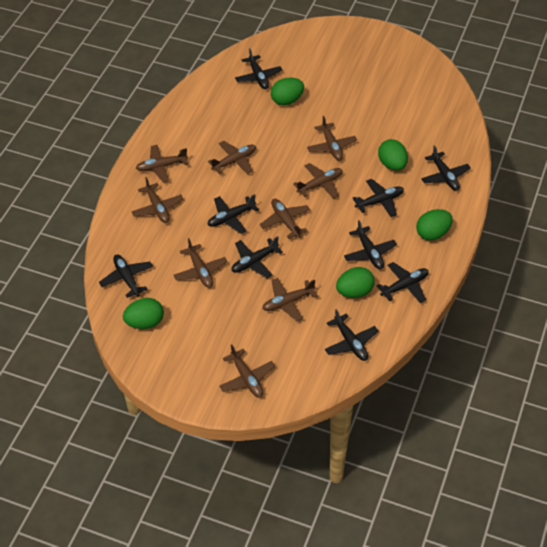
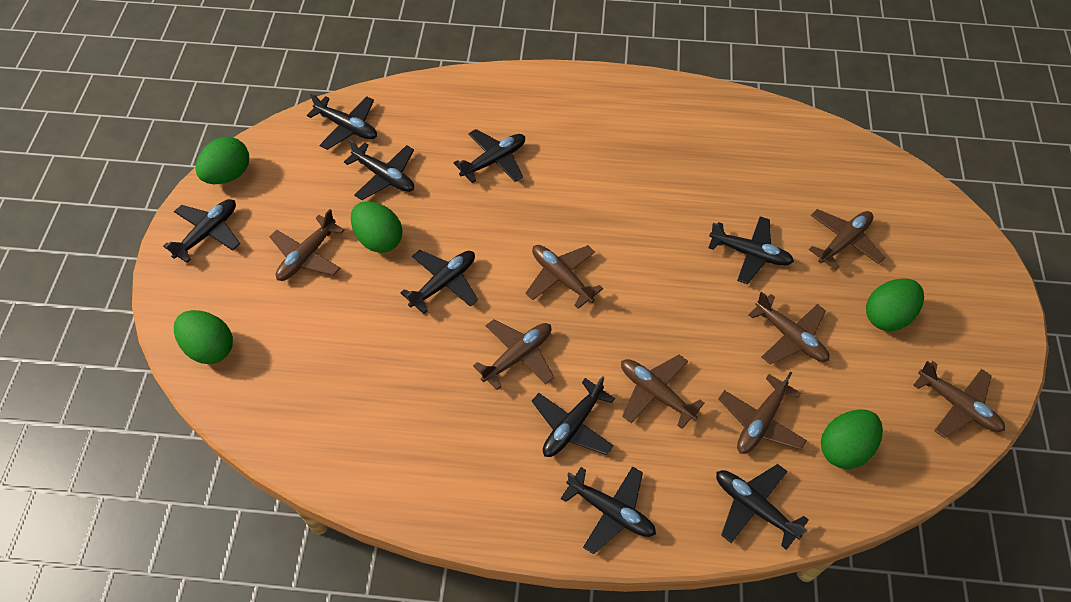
brown plane: 9 -> 8

